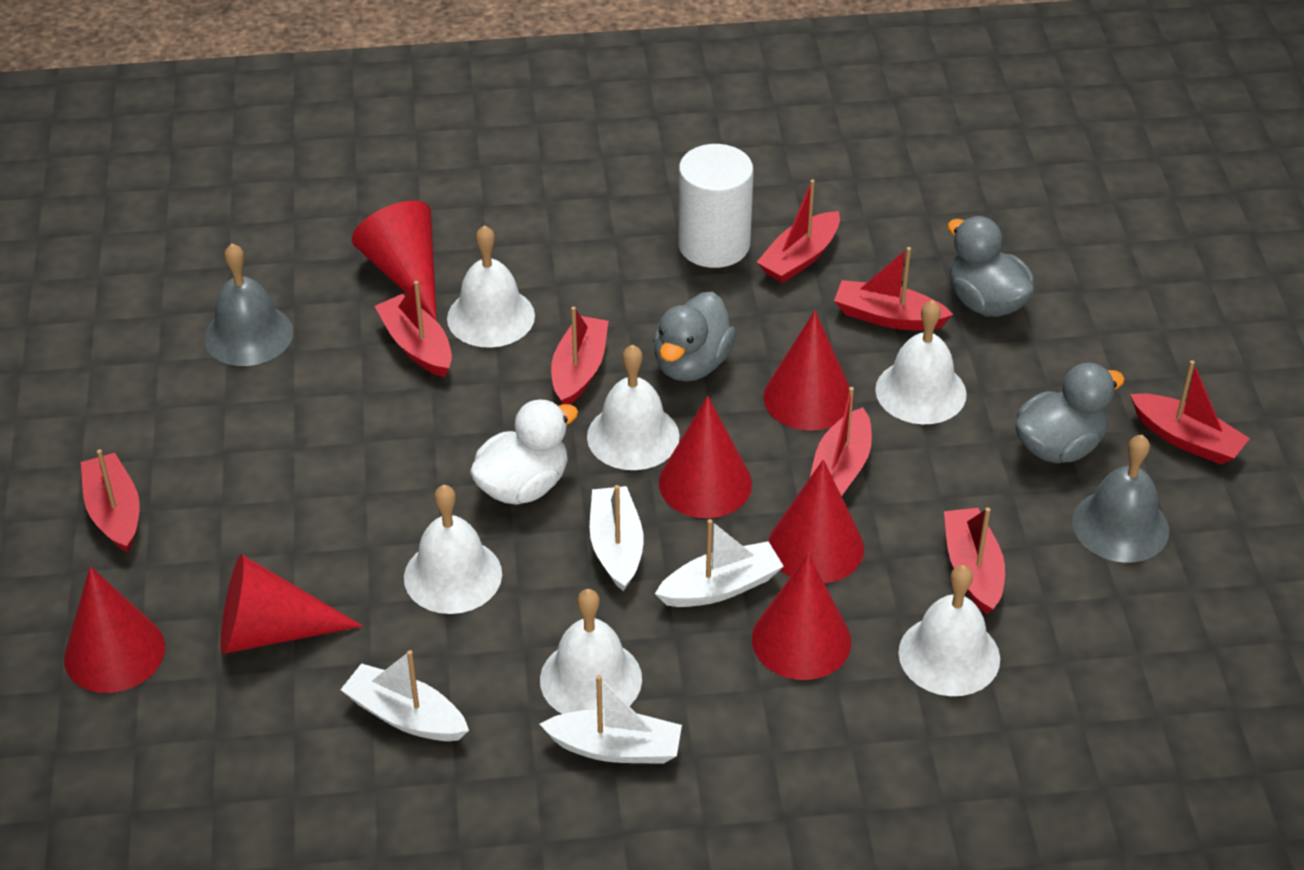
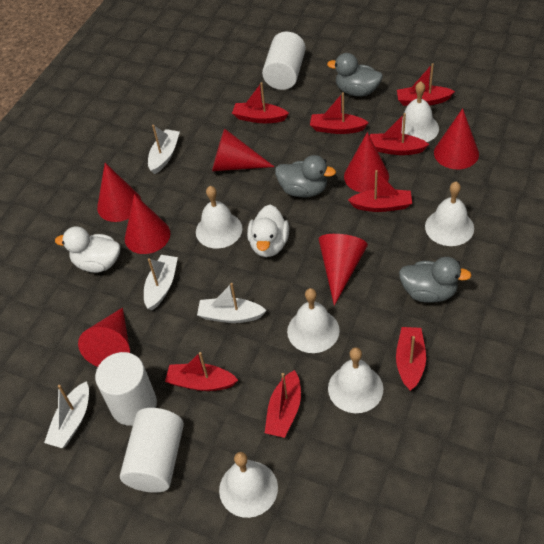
grey bell: 2 -> 0
white cylinder: 1 -> 3
white duck: 1 -> 2

